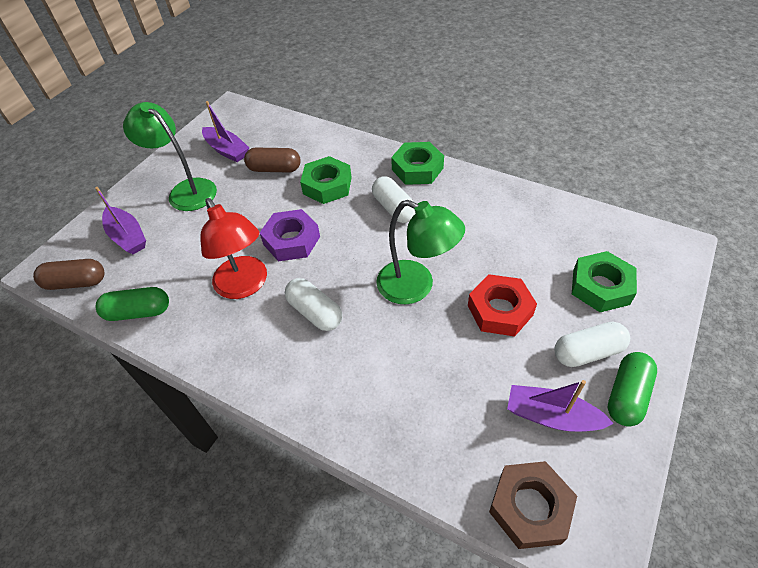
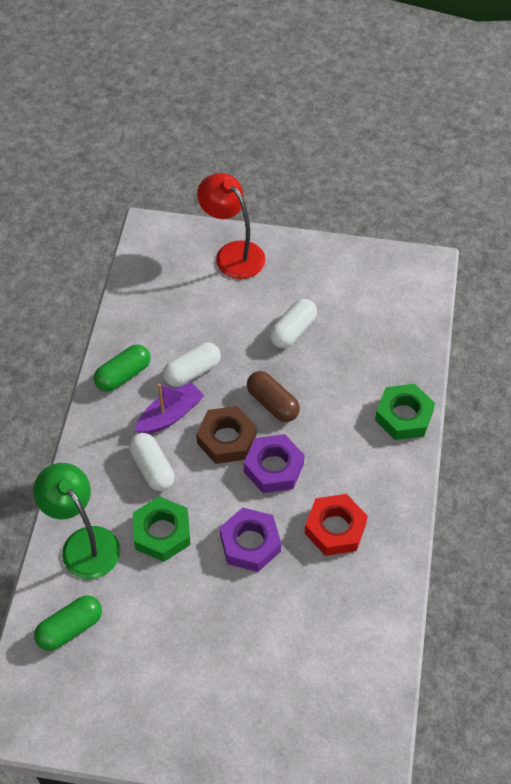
brown capsule: 2 -> 1
green lamp: 2 -> 1
green nut: 3 -> 2
purple boat: 3 -> 1
purple nut: 1 -> 2

